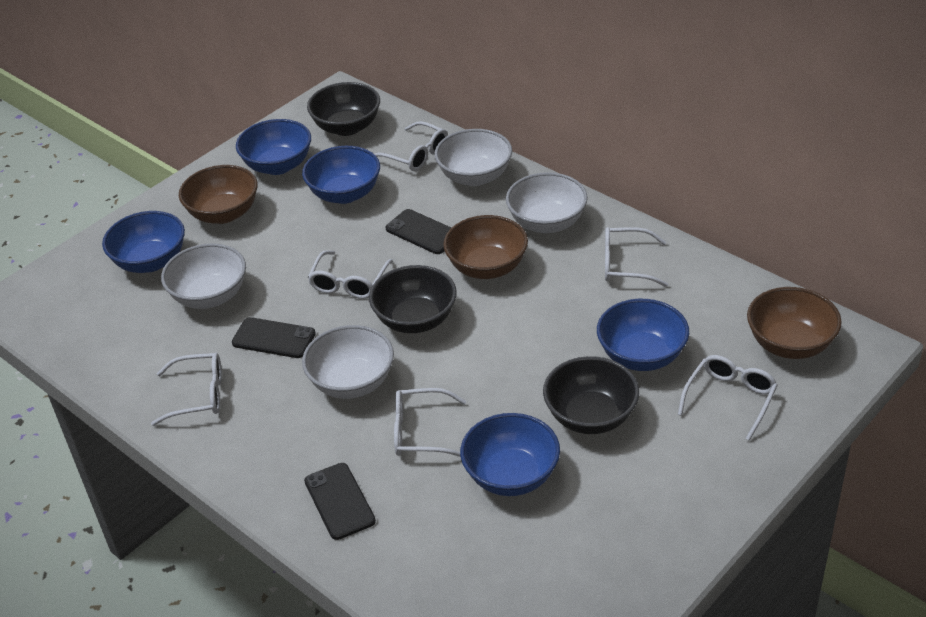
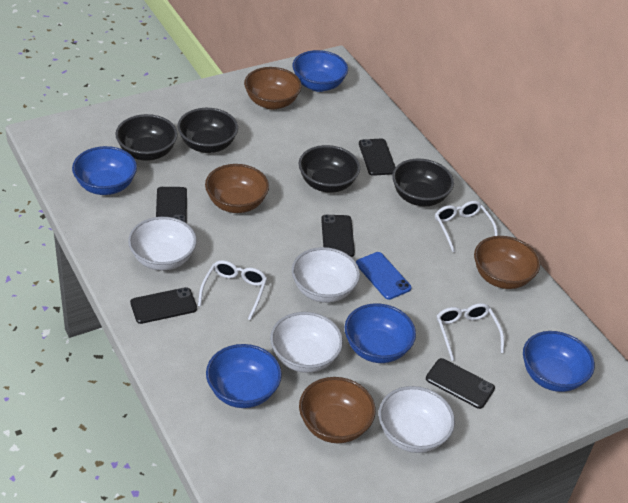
black bowl: 3 -> 4
black phone: 3 -> 5
blue phone: 0 -> 1
brown bowl: 3 -> 4
white glasses: 6 -> 3

